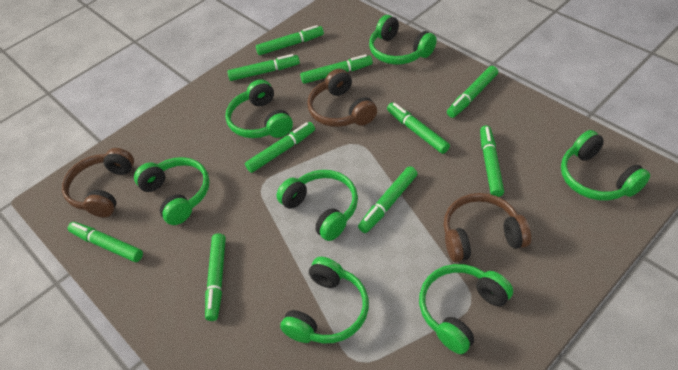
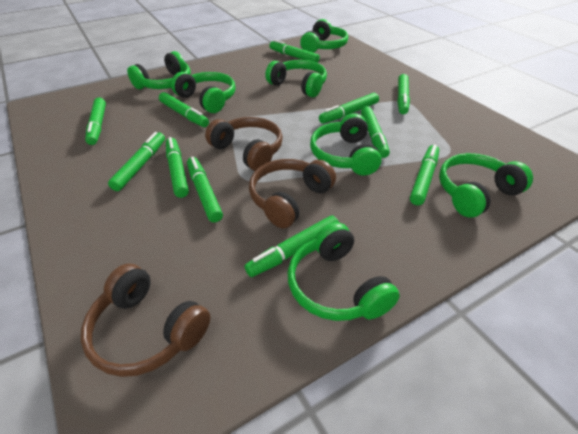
green marker: 10 -> 11

